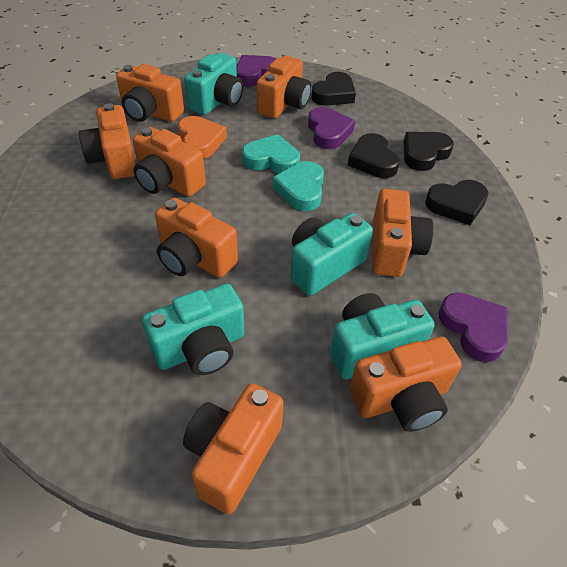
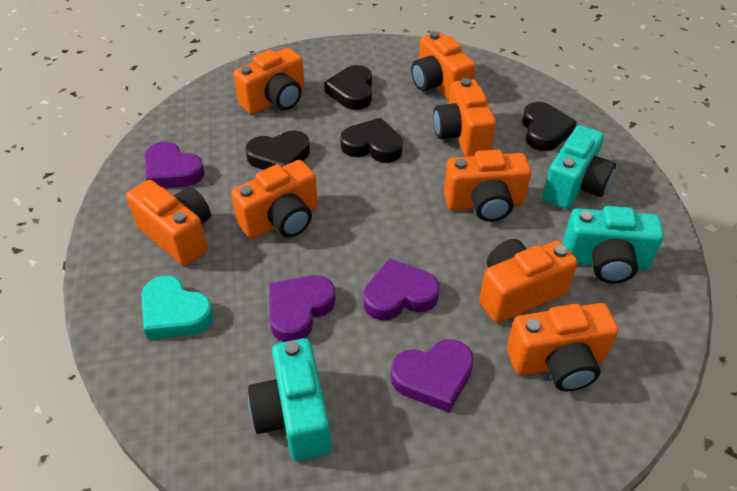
orange heart: 1 -> 0
purple heart: 3 -> 4
turquoise camera: 4 -> 3
turquoise heart: 2 -> 1

